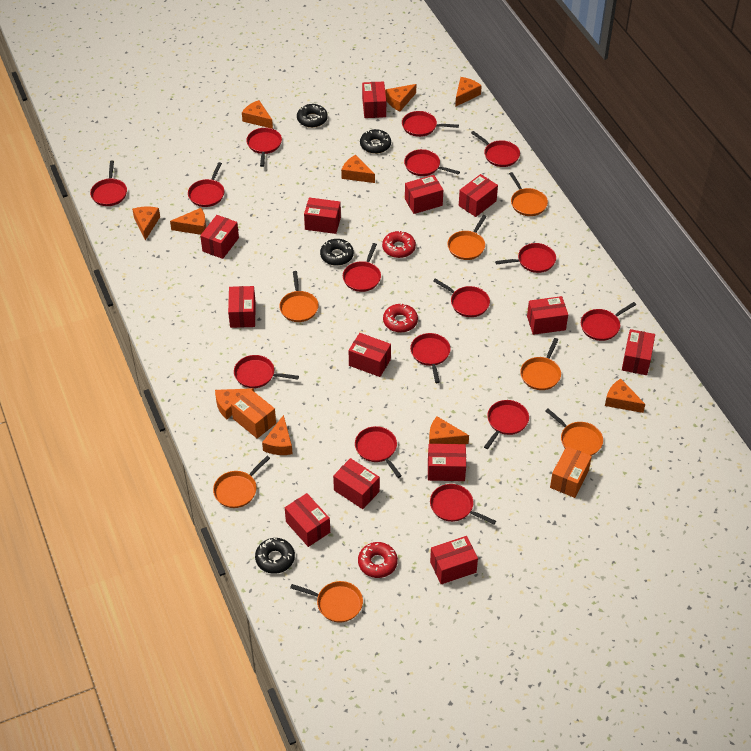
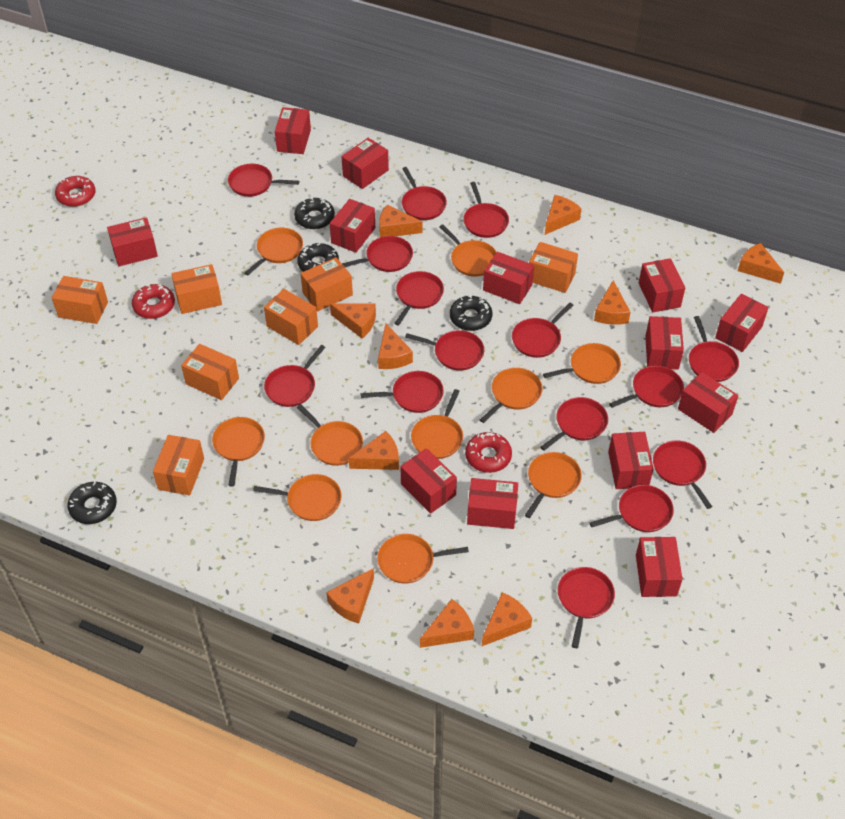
orange box: 2 -> 7
orange pan: 7 -> 10

